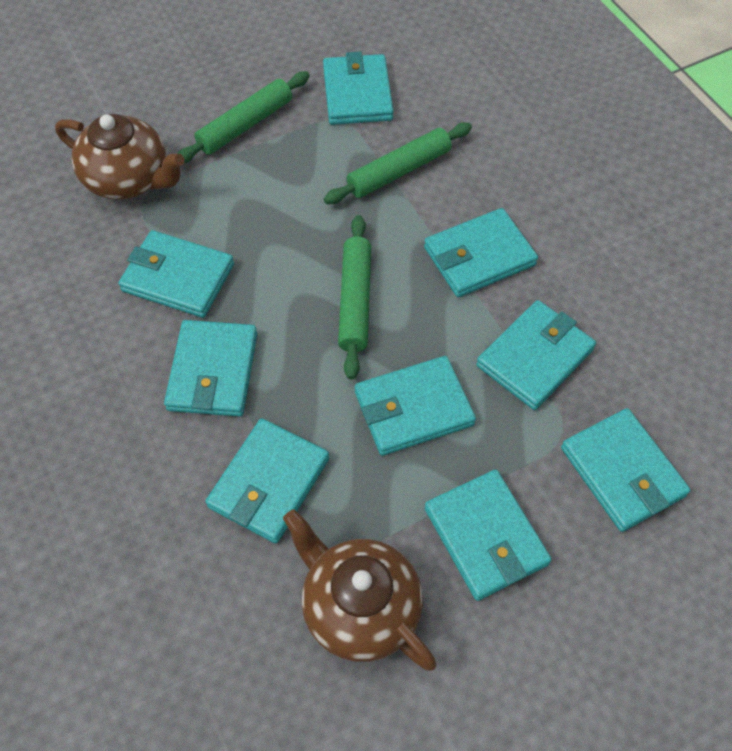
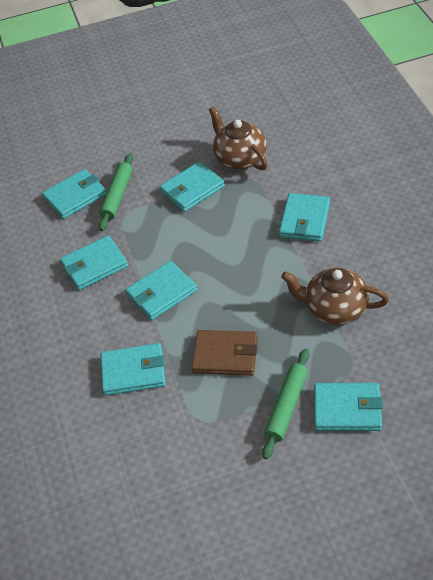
brown wallet: 0 -> 1
green rolling pin: 3 -> 2
turquoise wallet: 9 -> 7

